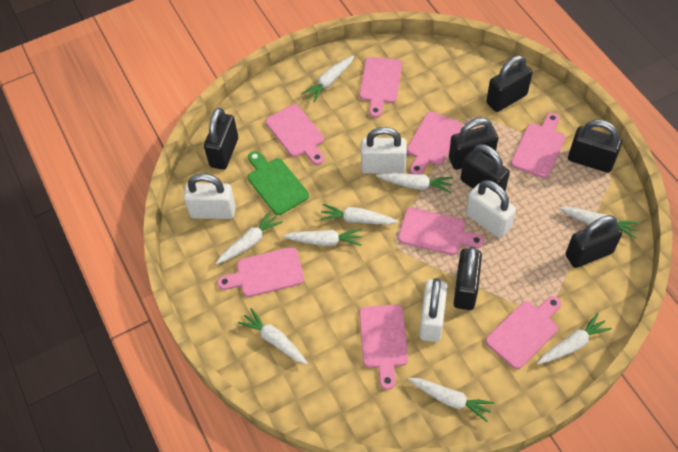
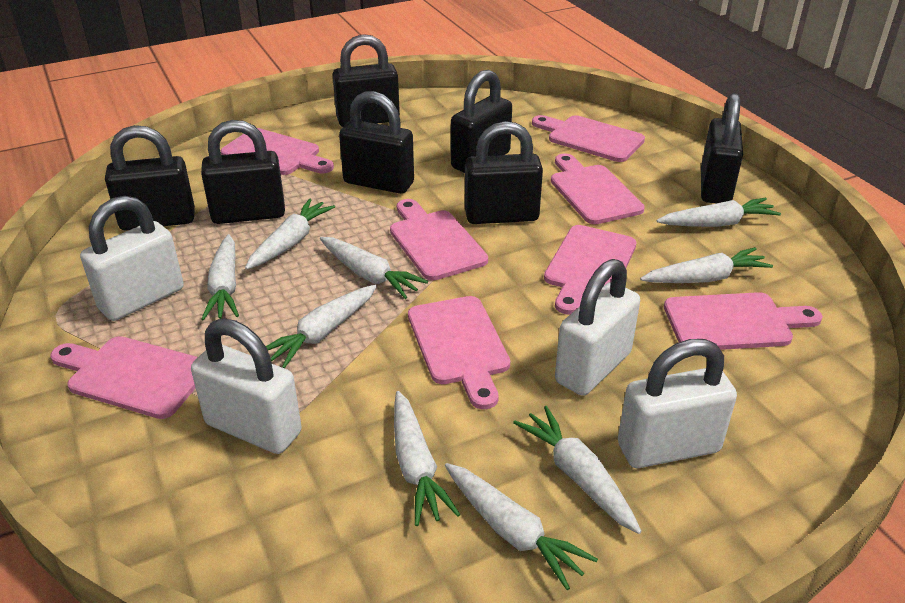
green cutting board: 1 -> 0

